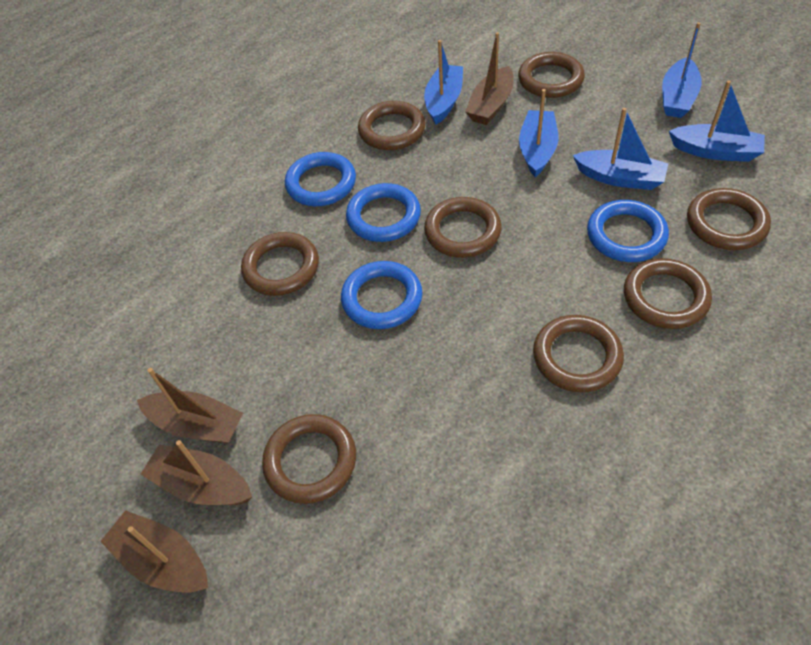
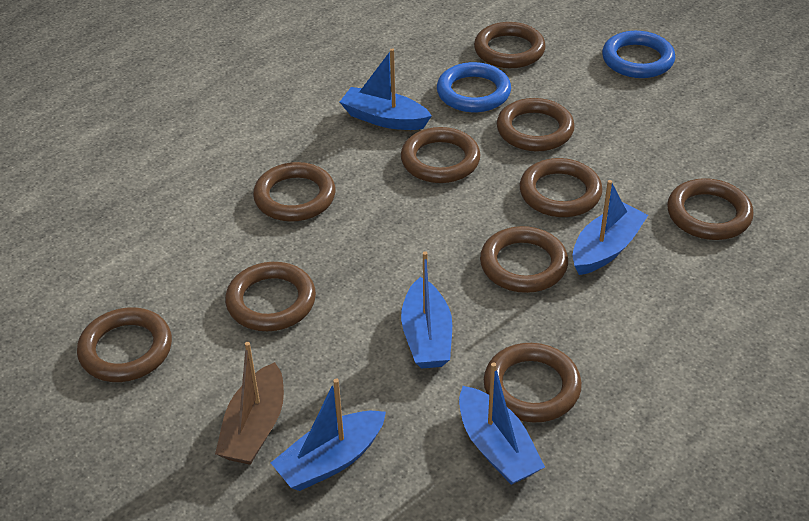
blue ring: 4 -> 2
brown boat: 4 -> 1
brown ring: 8 -> 10

